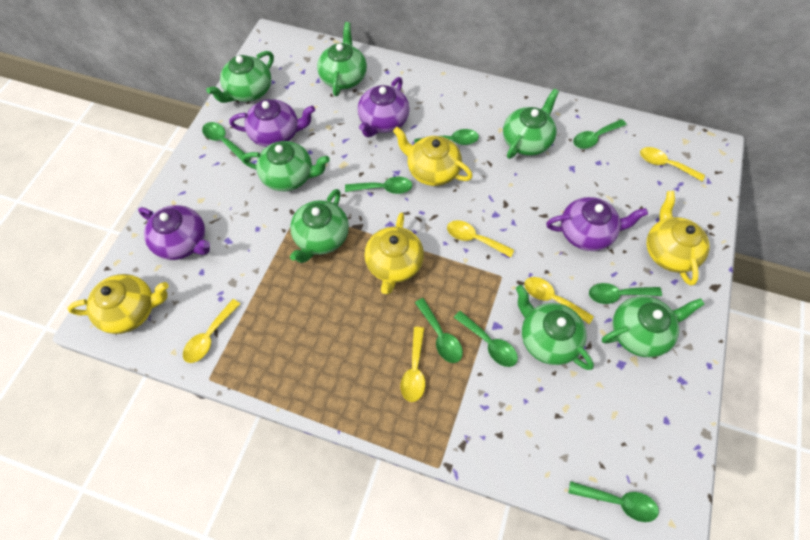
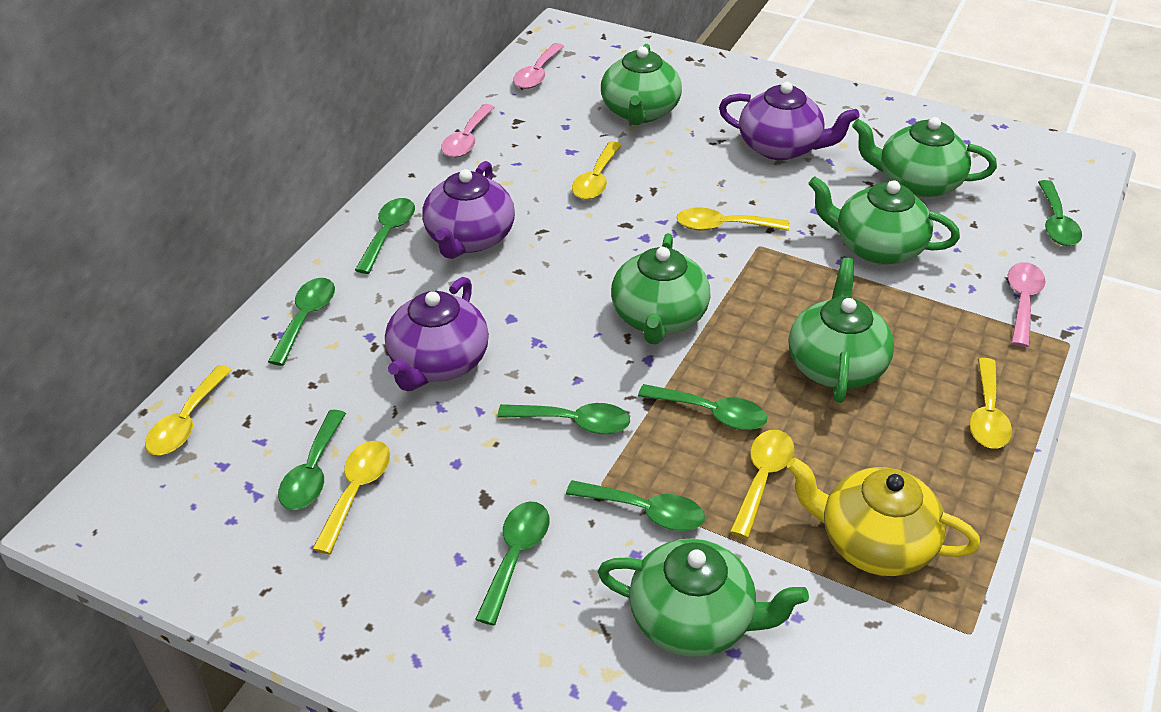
green teapot: 7 -> 6
pink spoon: 0 -> 3
purple teapot: 4 -> 3
yellow spoon: 5 -> 6
yellow teapot: 4 -> 1

